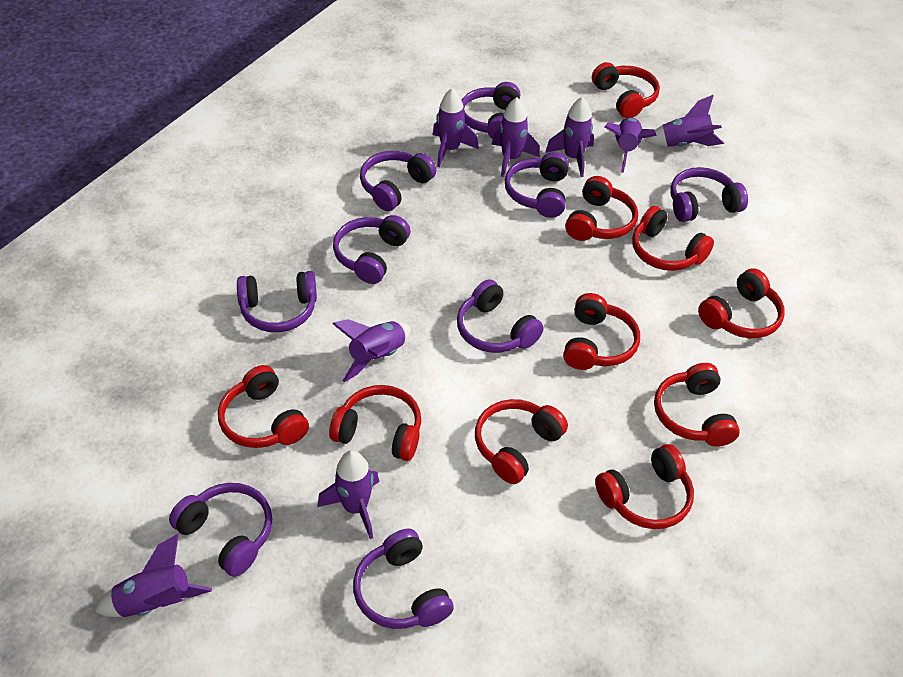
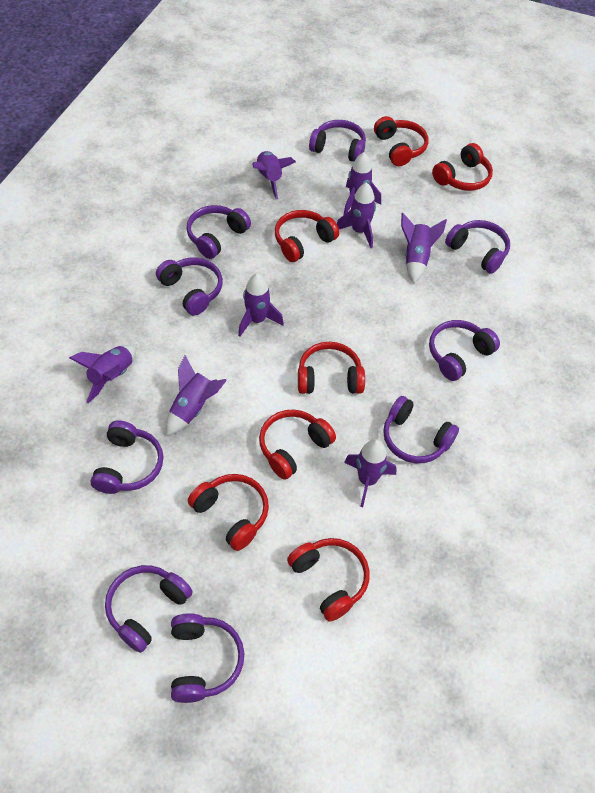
red headphones: 10 -> 7

